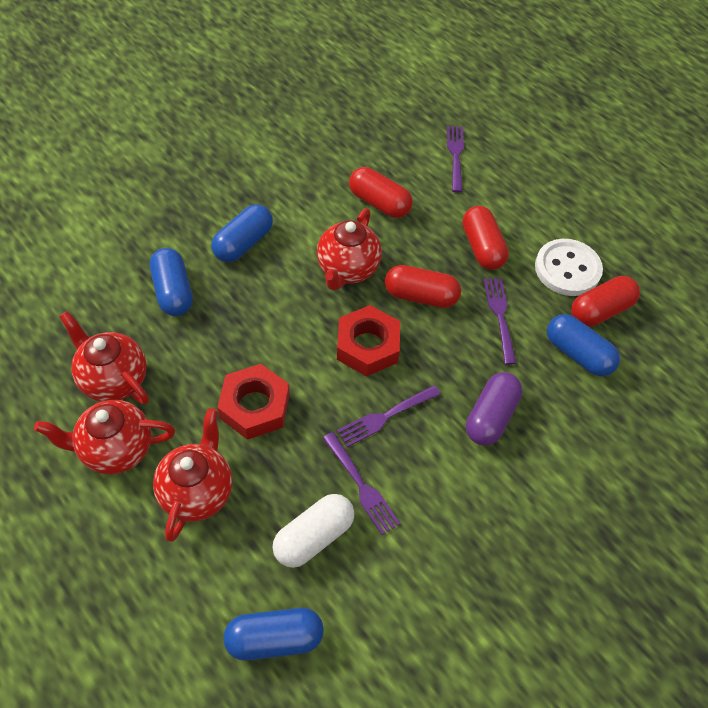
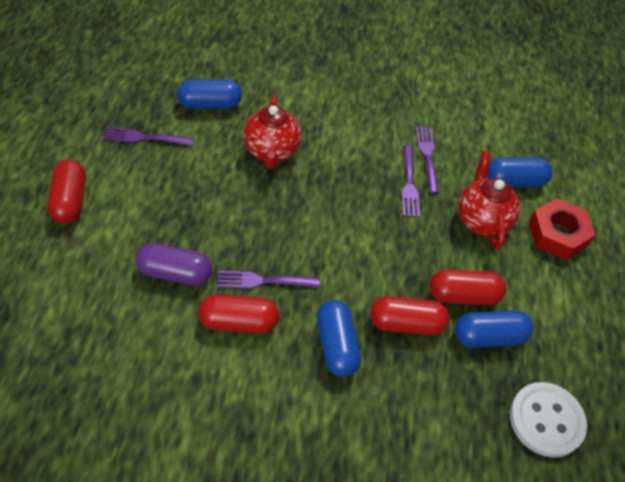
red nut: 2 -> 1
red teapot: 4 -> 2
white capsule: 1 -> 0

